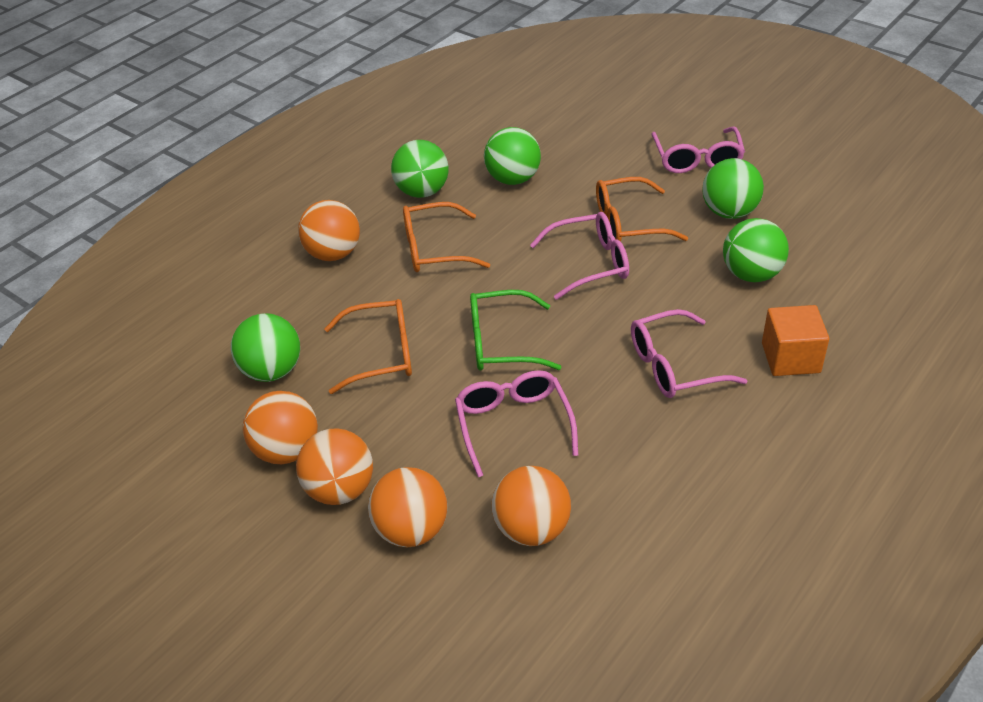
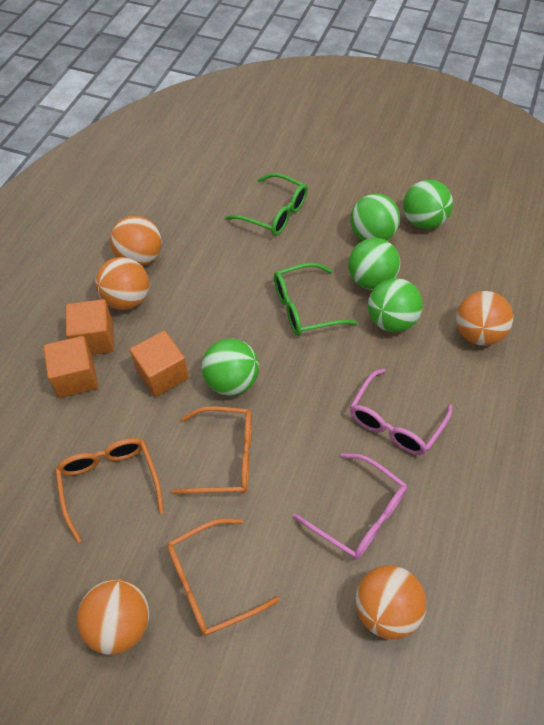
green glasses: 1 -> 2
orange cube: 1 -> 3
pink glasses: 4 -> 2

